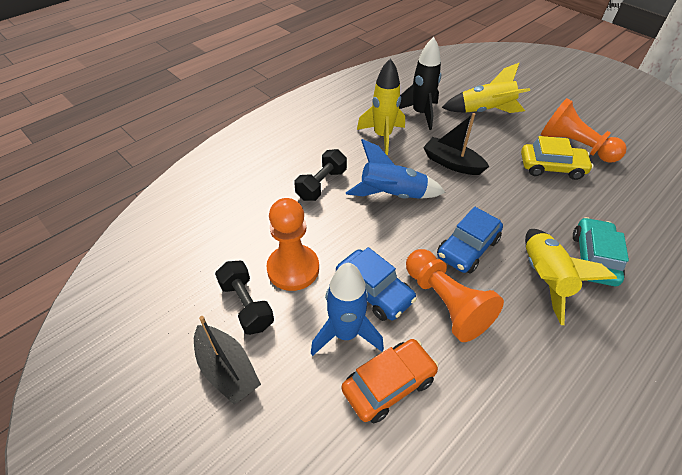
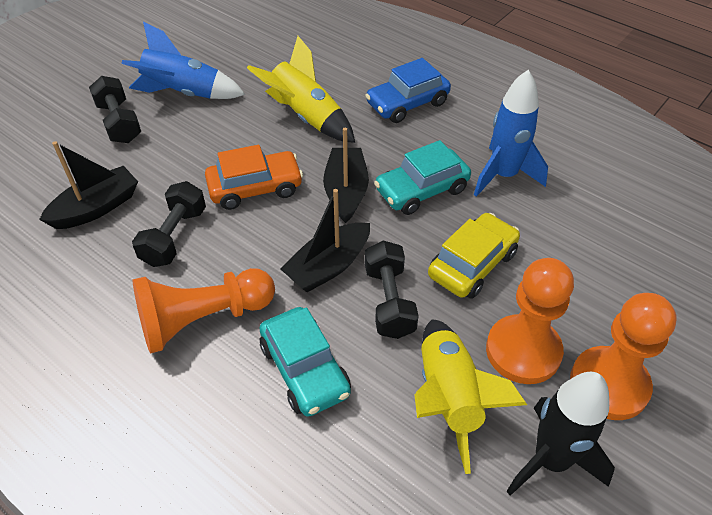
black boat: 2 -> 3
black dumbbell: 2 -> 3
blue car: 2 -> 1
turquoise car: 1 -> 2
yellow rocket: 3 -> 2

